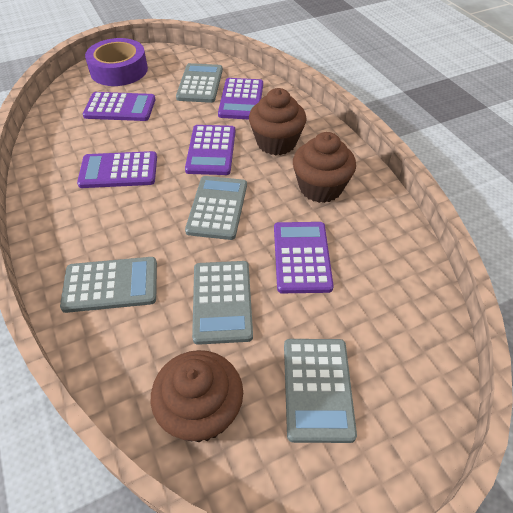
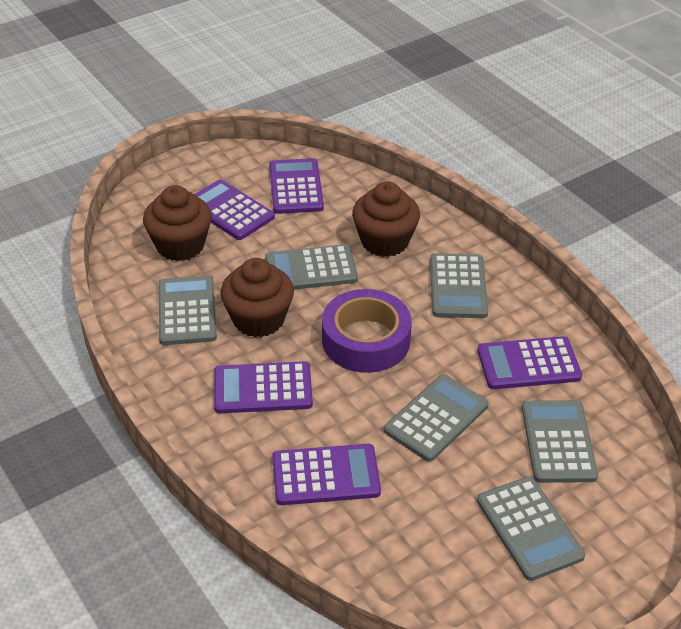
grey calculator: 5 -> 6

